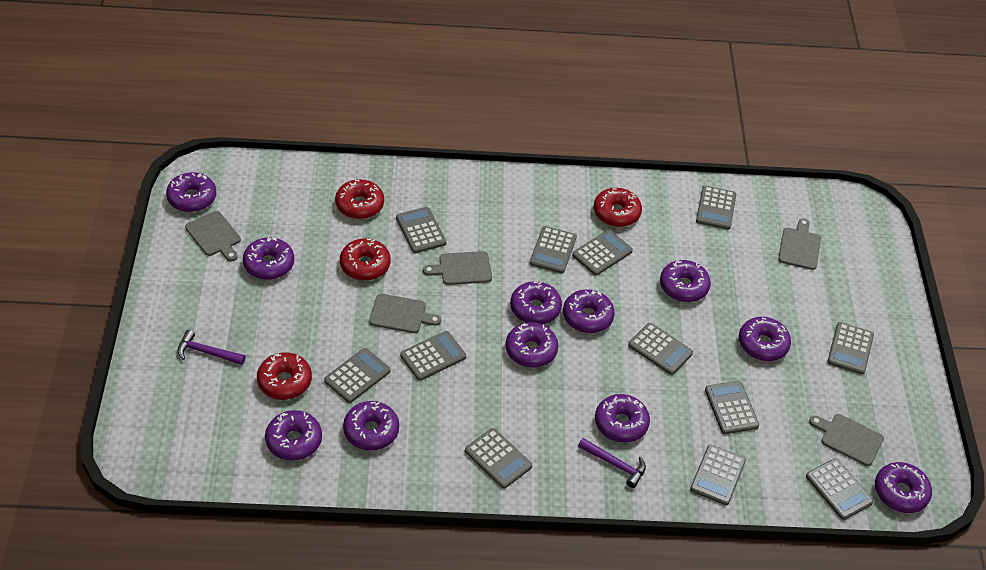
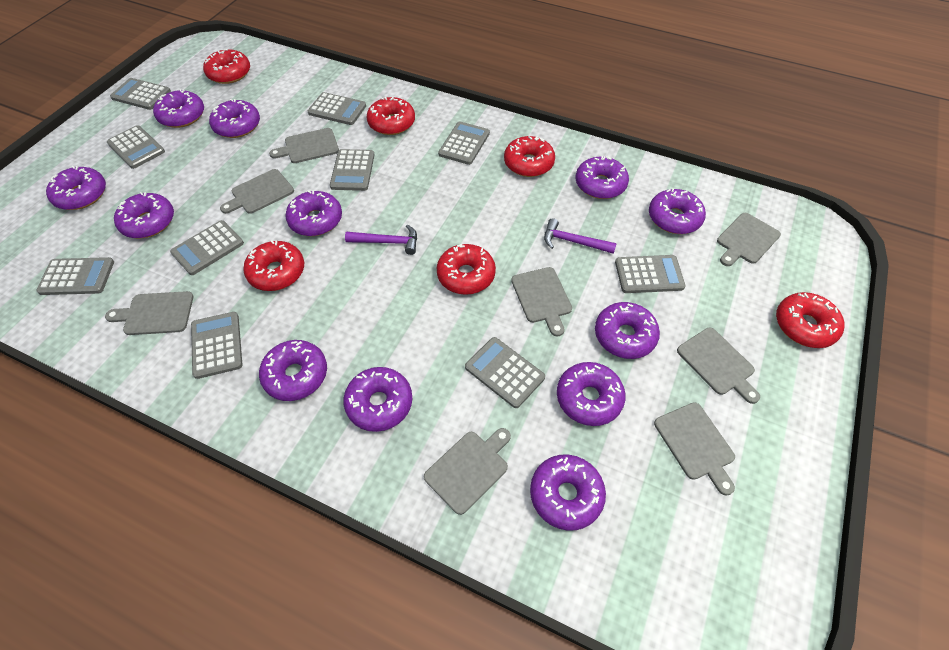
grey calculator: 12 -> 10
grey cutting board: 5 -> 8
purple donut: 11 -> 12
red donut: 4 -> 6

